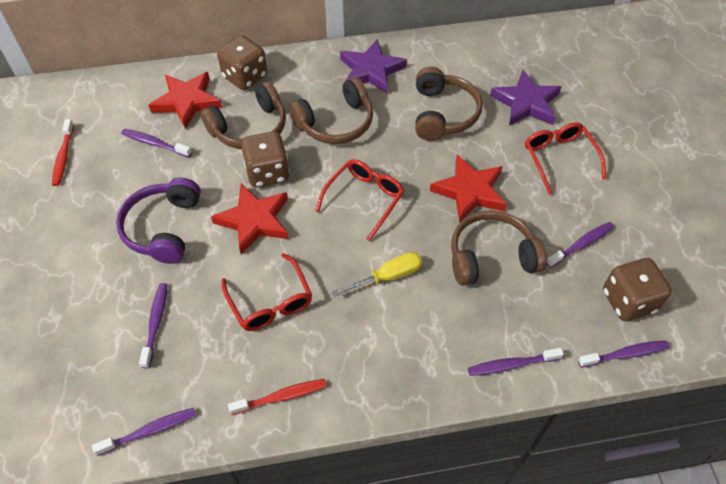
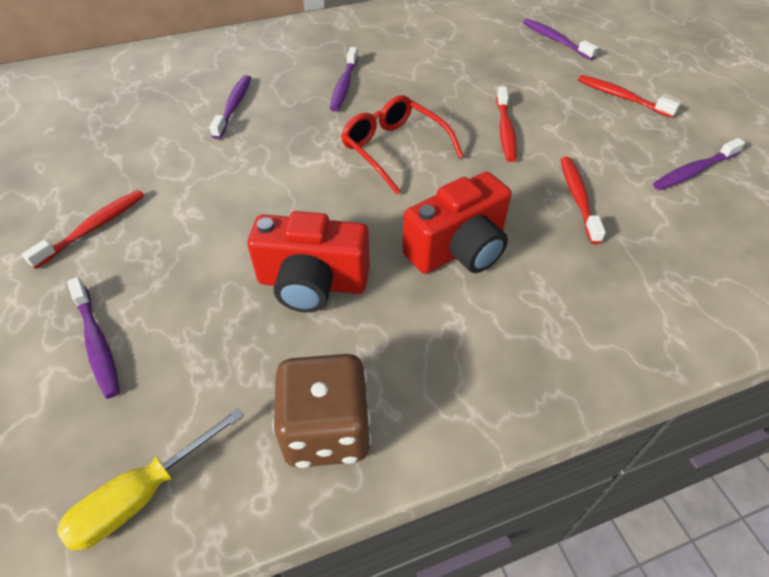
brown dice: 3 -> 1
brown headphones: 4 -> 0
purple headphones: 1 -> 0
purple star: 2 -> 0
purple toothbrush: 6 -> 5
red camera: 0 -> 2
red glasses: 3 -> 1
red star: 3 -> 0
red toothbrush: 2 -> 4

